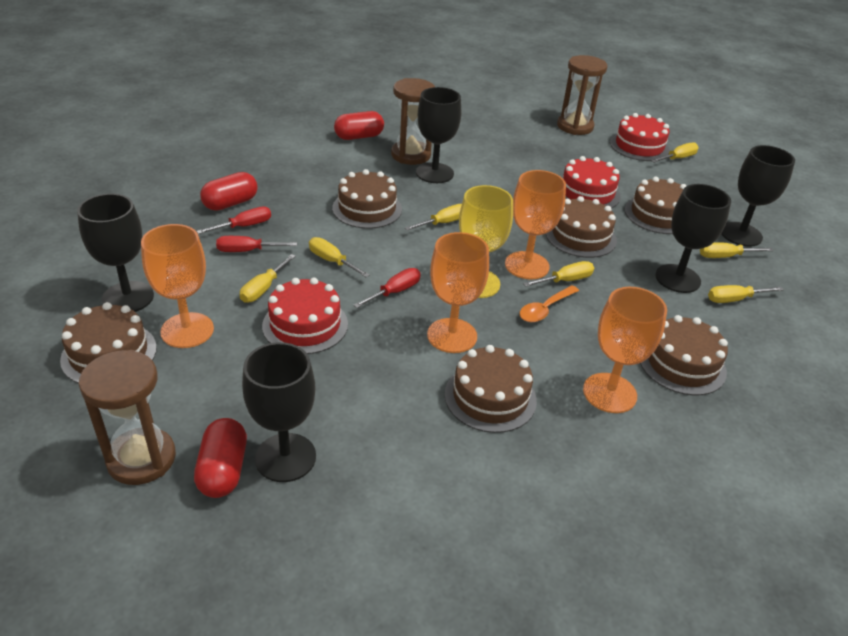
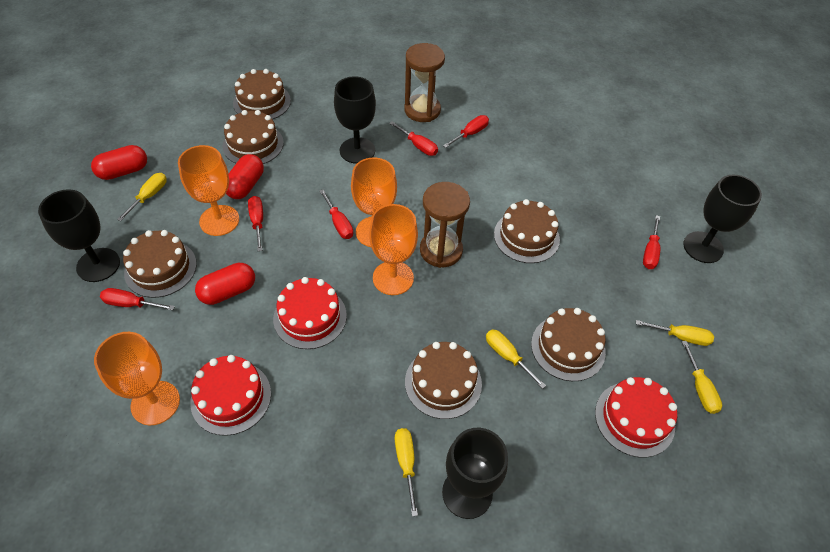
black goblet: 5 -> 4
brown hourglass: 3 -> 2
orange spoon: 1 -> 0
red screwdriver: 3 -> 6
yellow goblet: 1 -> 0
yellow screwdriver: 7 -> 5

